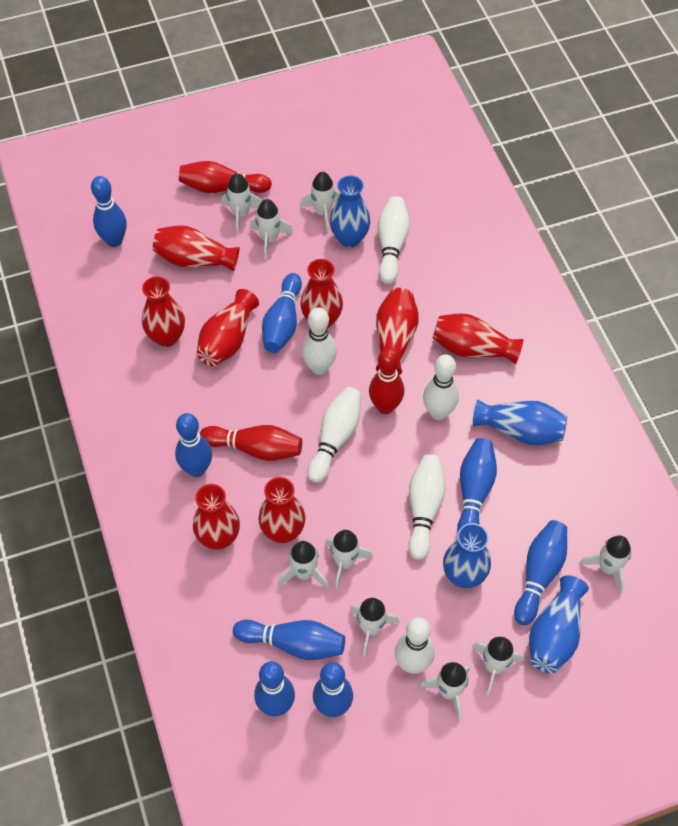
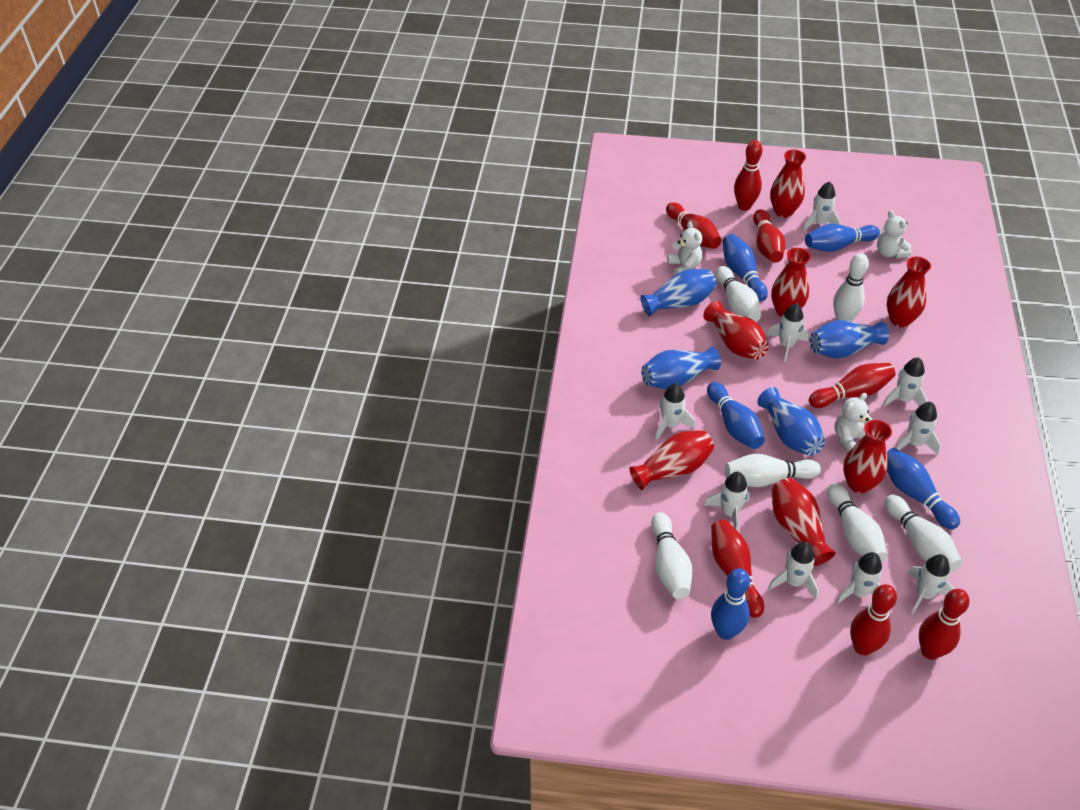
blue bowling pin: 8 -> 5
red bowling pin: 3 -> 7
red vase: 8 -> 7
white teddy bear: 0 -> 3

